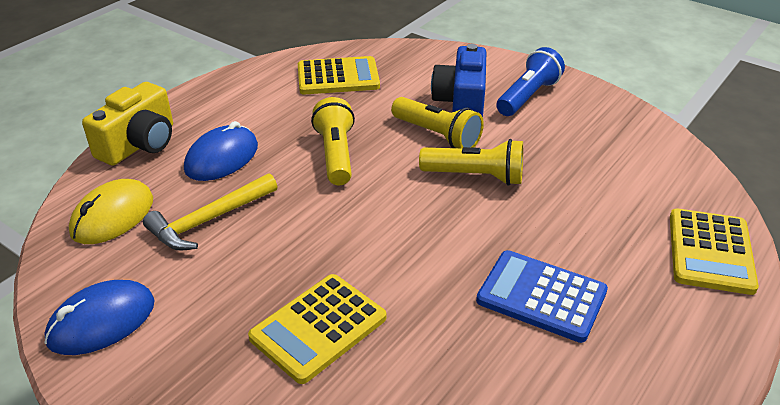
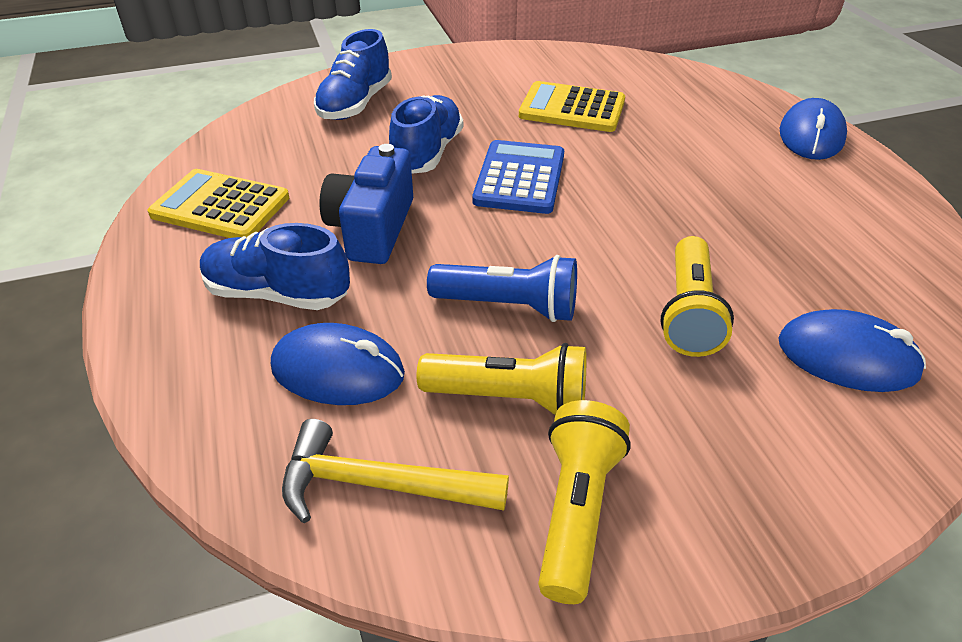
blue mouse: 2 -> 3
blue shoe: 0 -> 3
yellow calculator: 3 -> 2
yellow camera: 1 -> 0
yellow mouse: 1 -> 0

